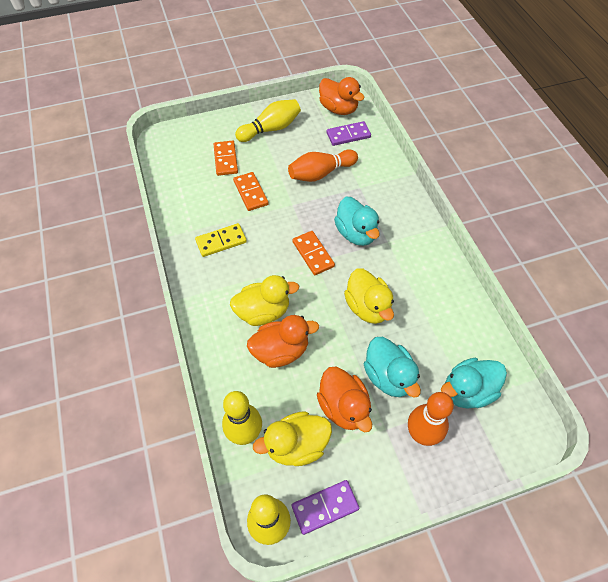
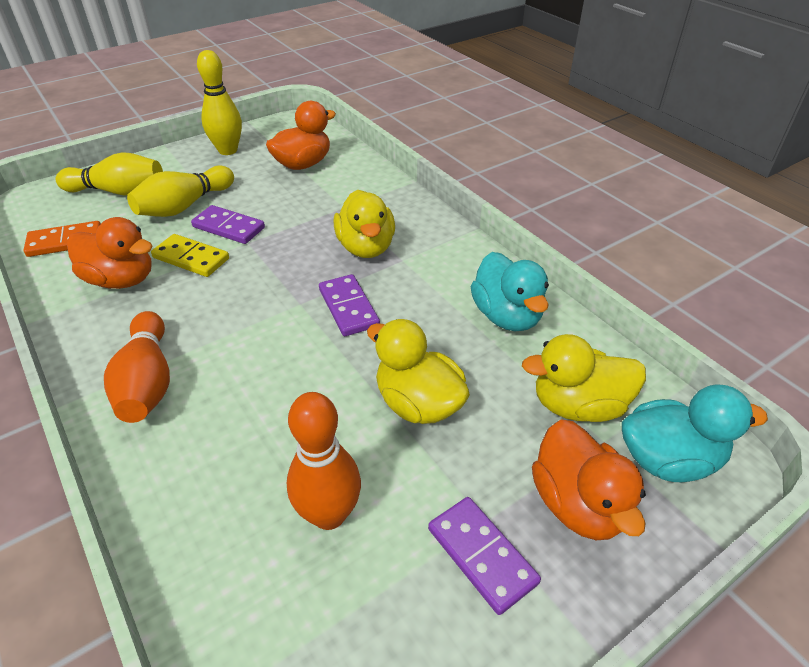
orange domino: 3 -> 1
purple domino: 2 -> 3
turquoise duck: 3 -> 2

